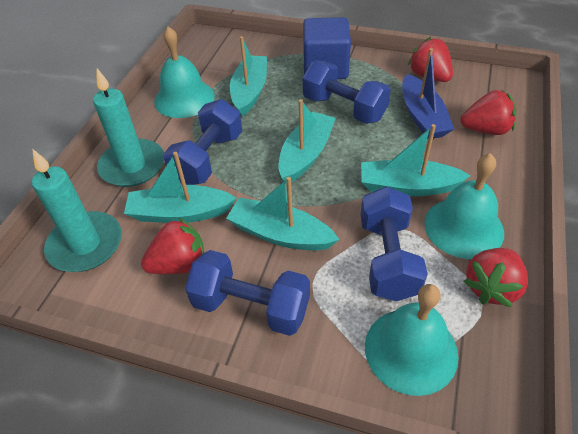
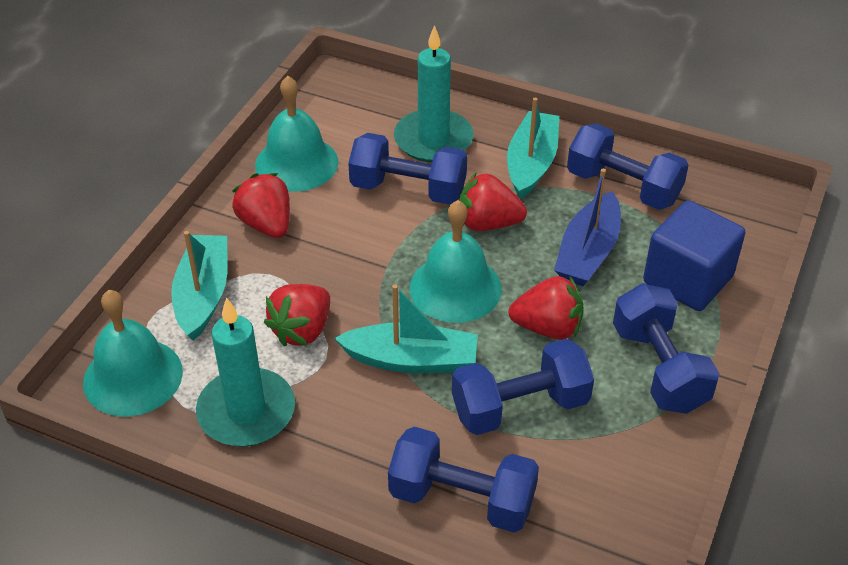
blue dumbbell: 4 -> 5
turquoise boat: 5 -> 3

